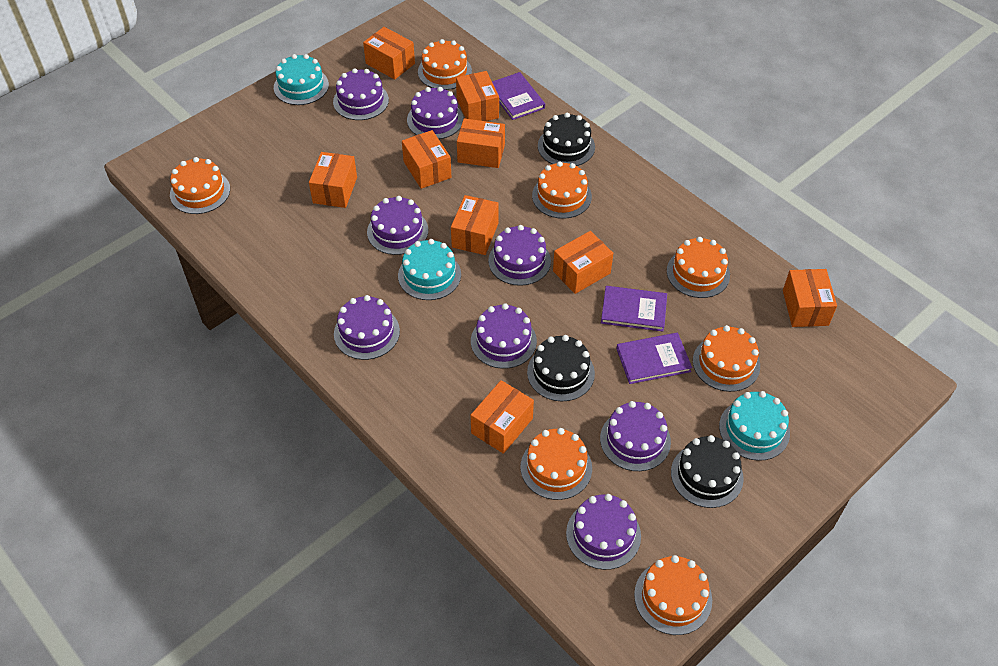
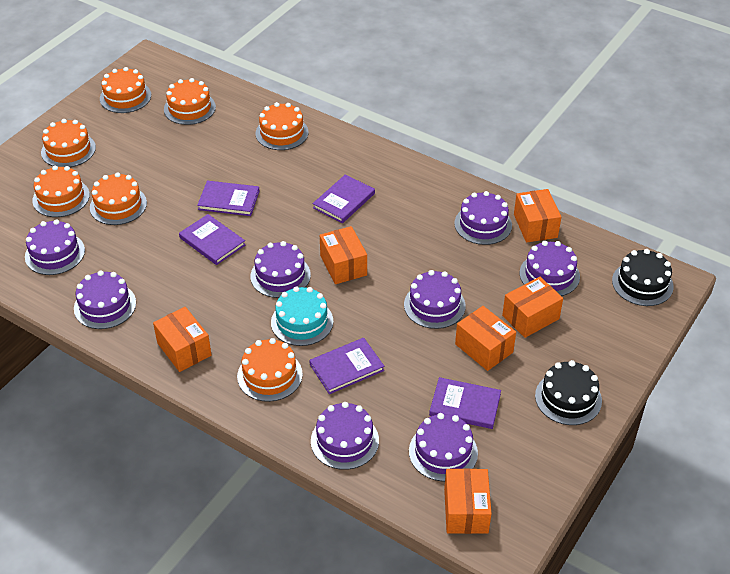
black cake: 3 -> 2
orange box: 9 -> 6
purple book: 3 -> 5
turquoise cake: 3 -> 1

